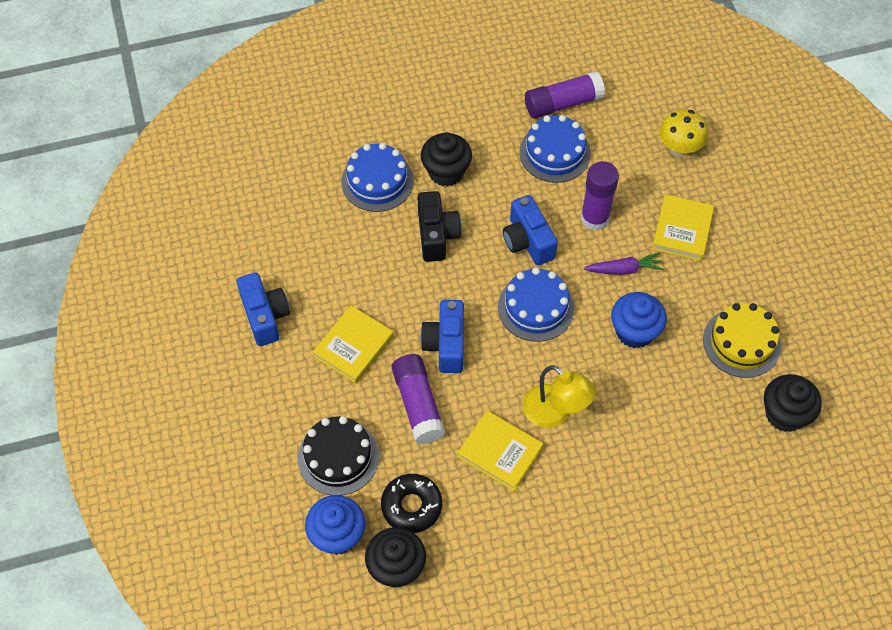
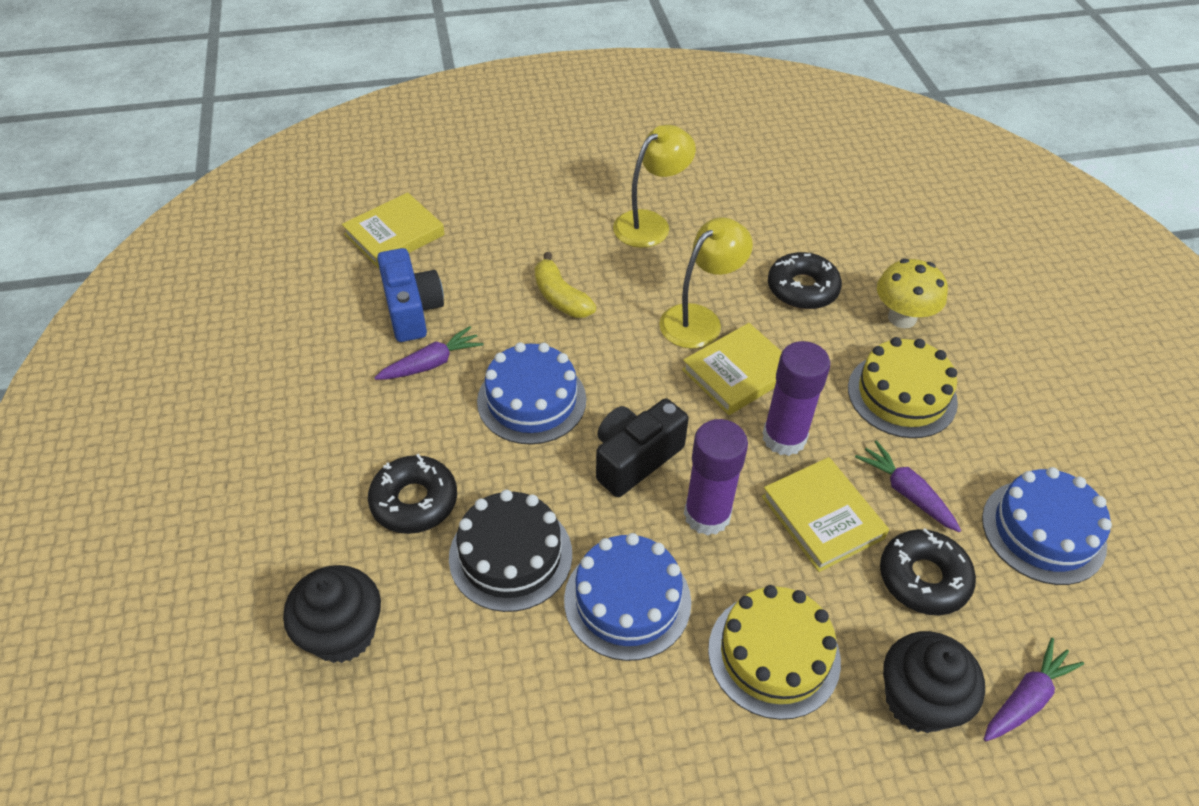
black cupcake: 3 -> 2
black donut: 1 -> 3
blue camera: 3 -> 1
blue cupcake: 2 -> 0
purple carrot: 1 -> 3
purple glue stick: 3 -> 2
yellow banana: 0 -> 1
yellow cake: 1 -> 2
yellow lamp: 1 -> 2

